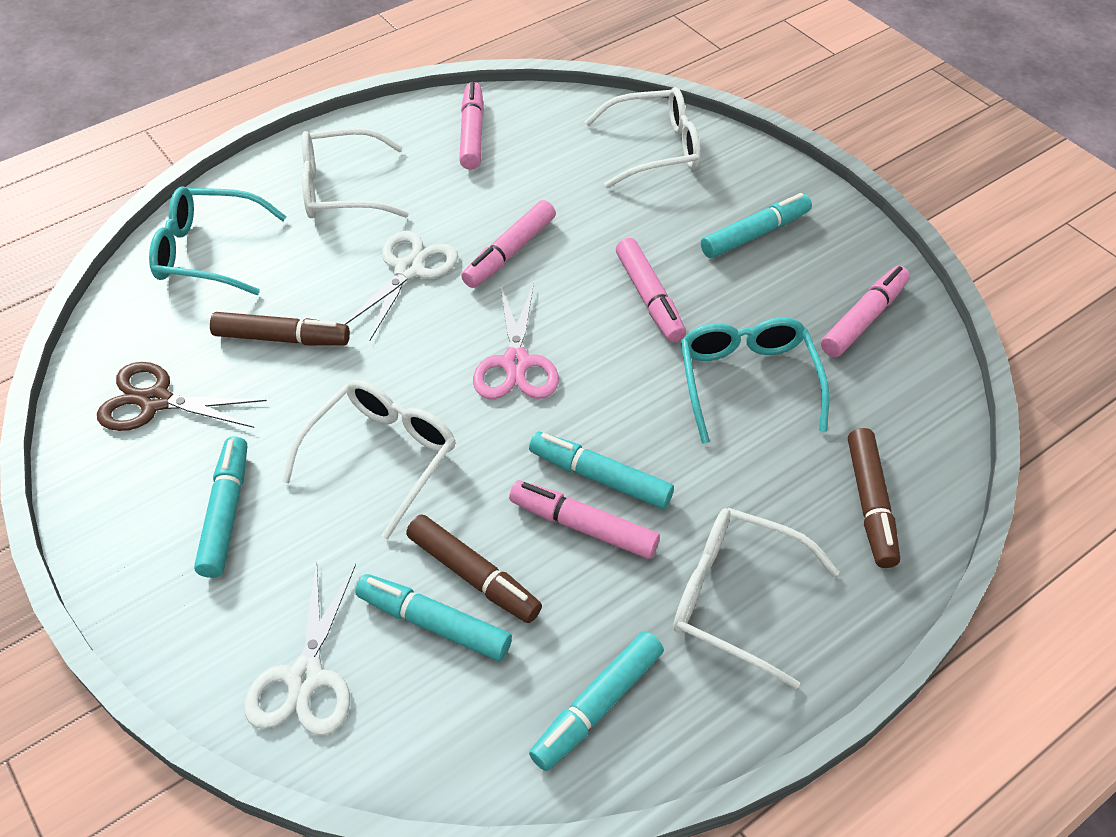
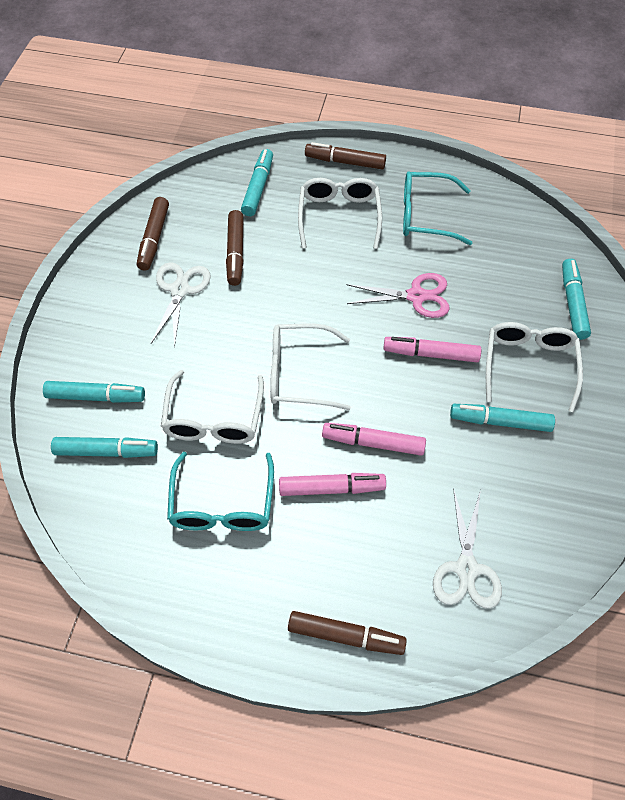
brown marker: 3 -> 4
brown scissors: 1 -> 0
pink marker: 5 -> 3

